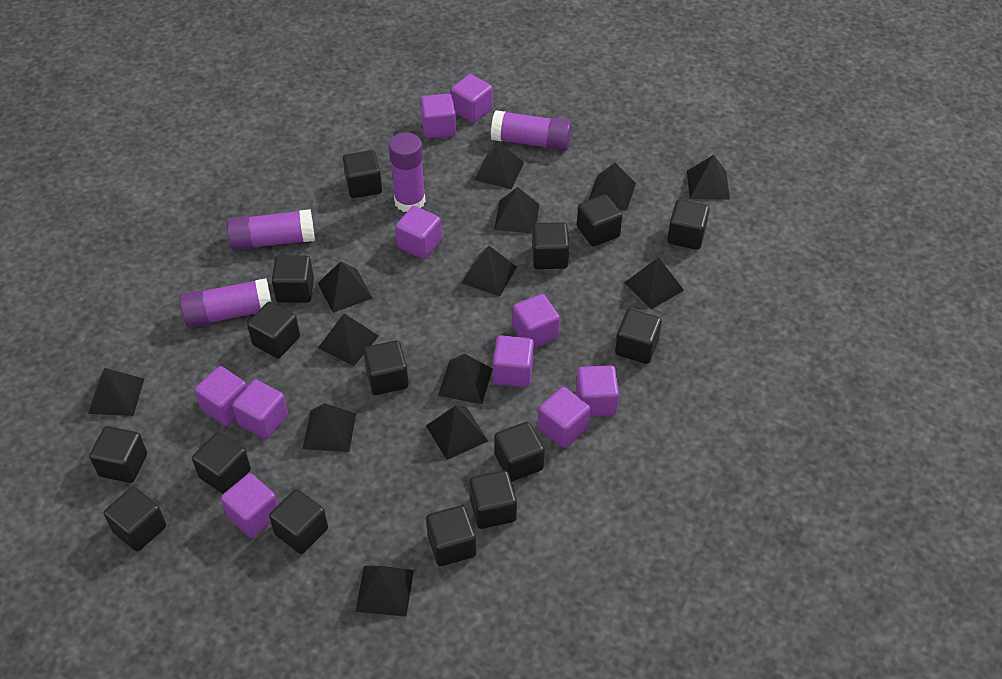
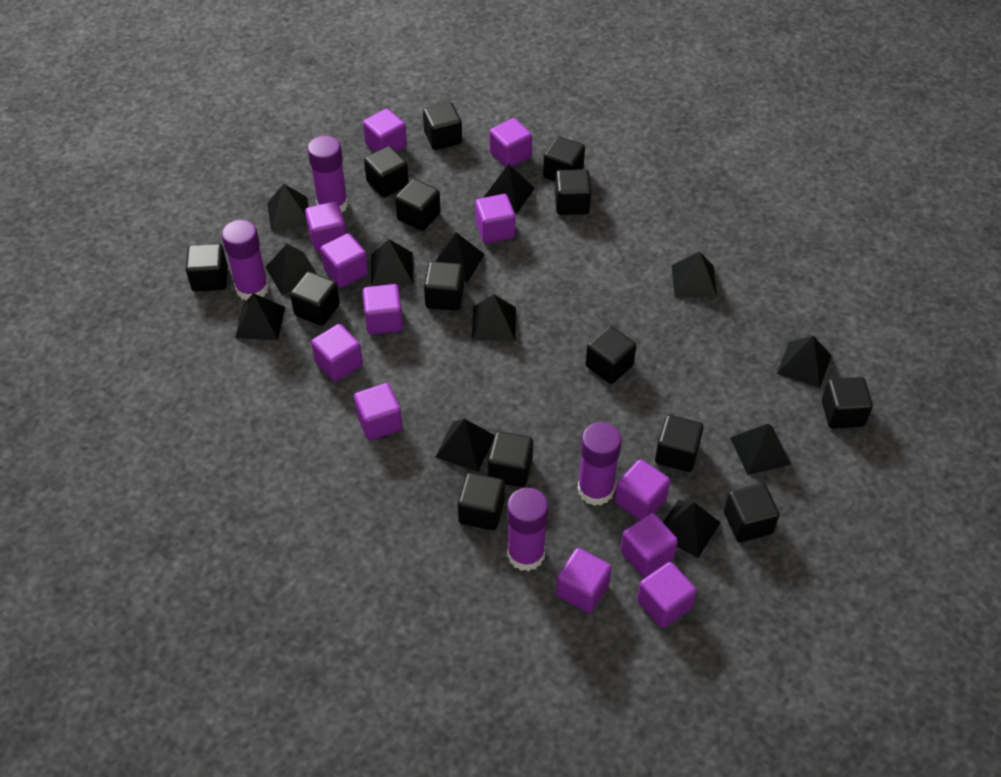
black cube: 15 -> 14
black pyramid: 13 -> 12
purple cube: 10 -> 12

